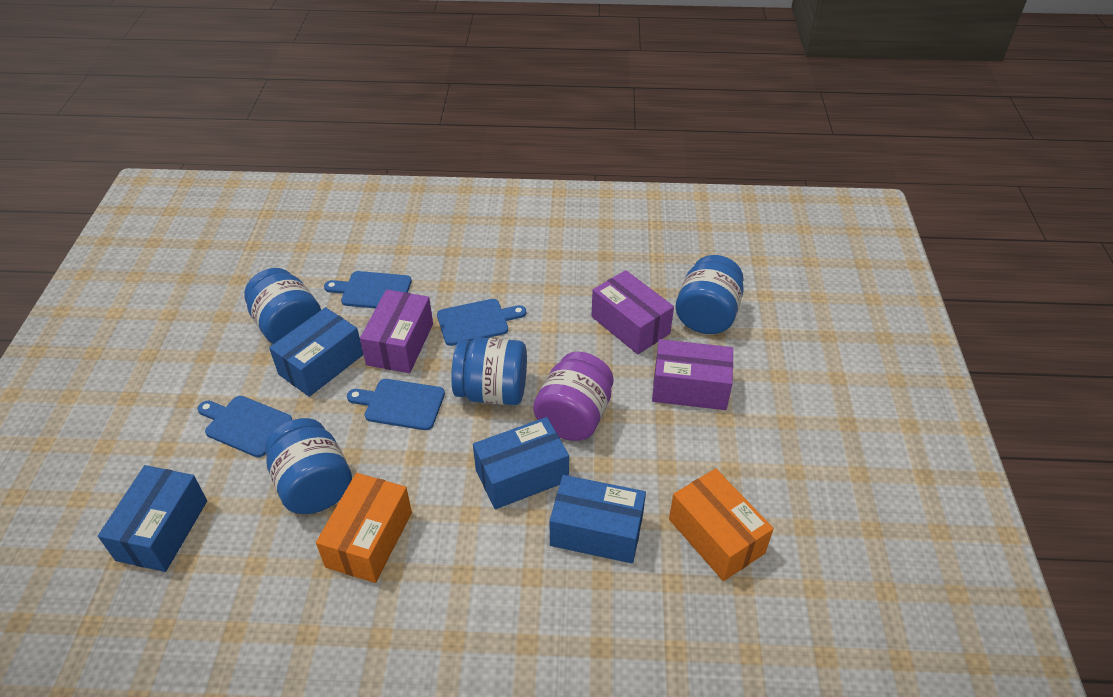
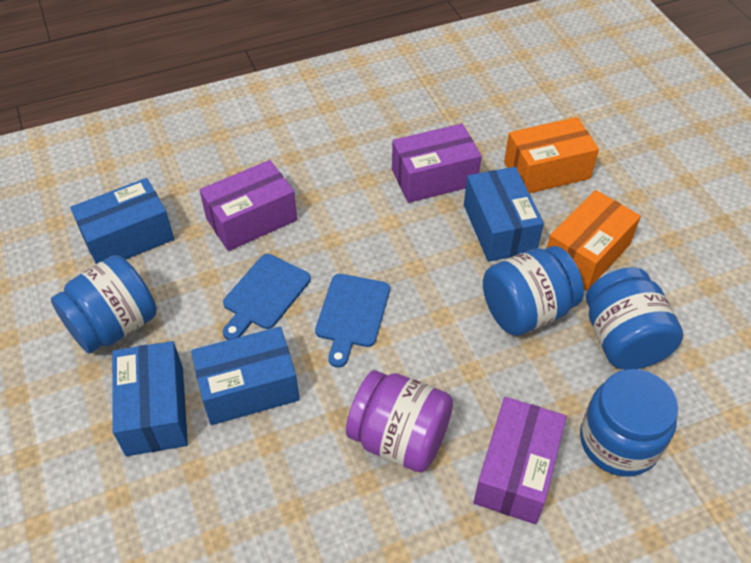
blue cutting board: 4 -> 2

